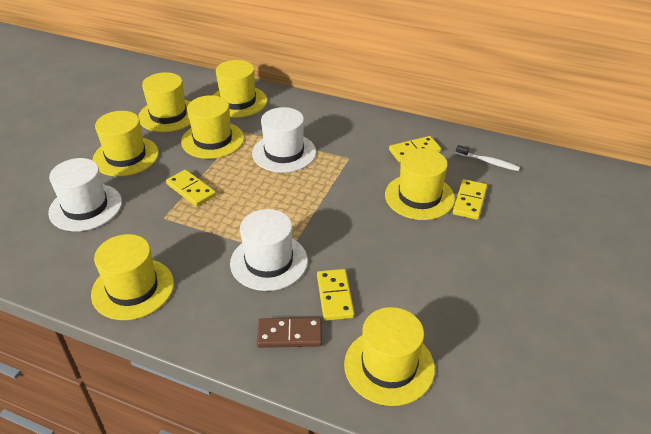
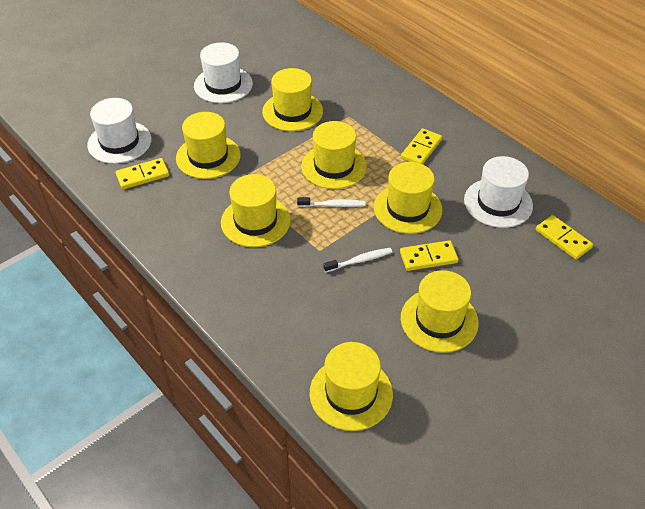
brown domino: 1 -> 0
white toothbrush: 1 -> 2

